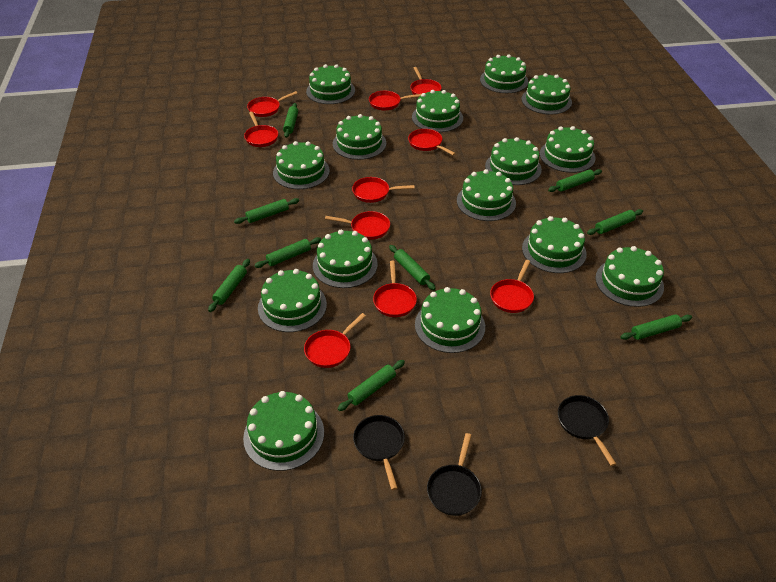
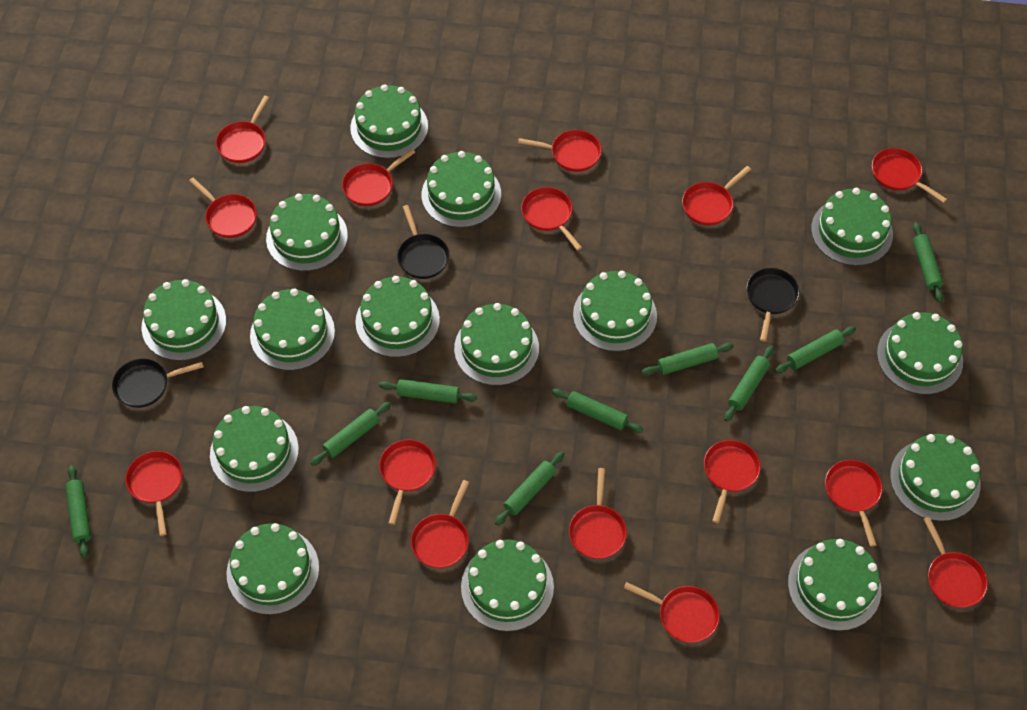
red pan: 10 -> 15

